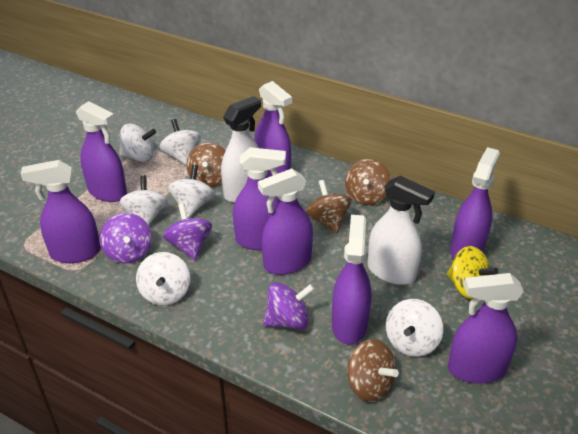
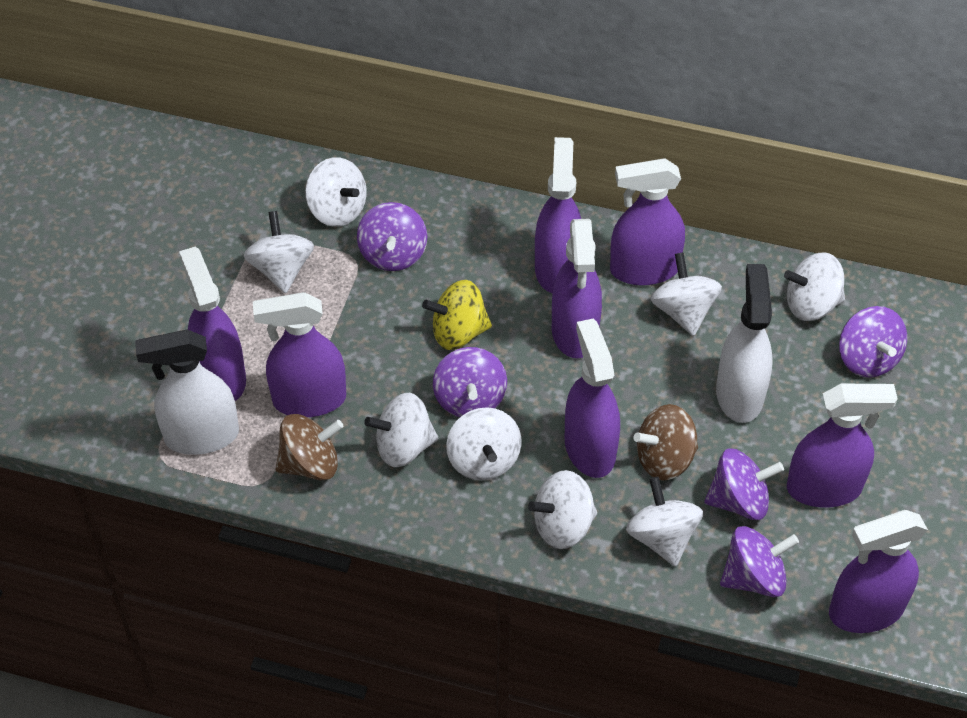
brown spinning top: 4 -> 2
purple spinning top: 3 -> 5
white spinning top: 6 -> 8

